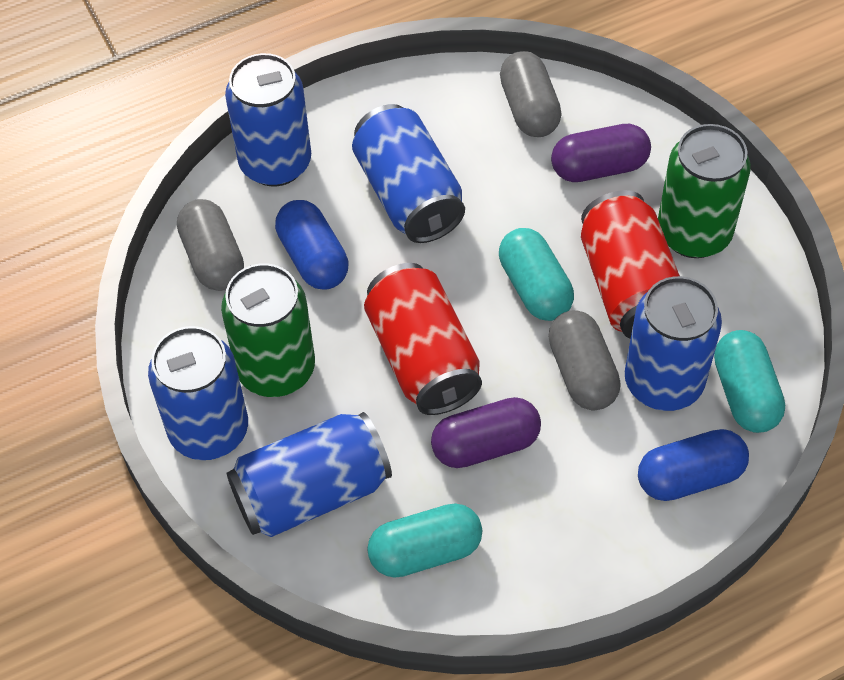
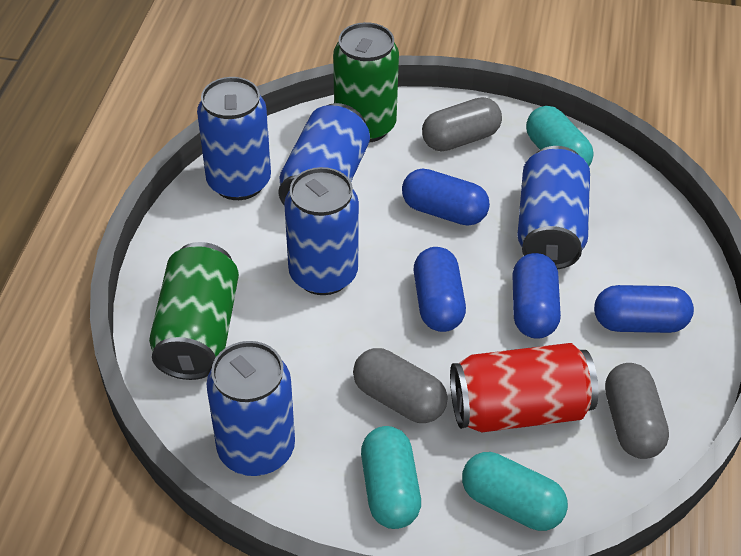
blue capsule: 2 -> 4
purple capsule: 2 -> 0
red can: 2 -> 1

